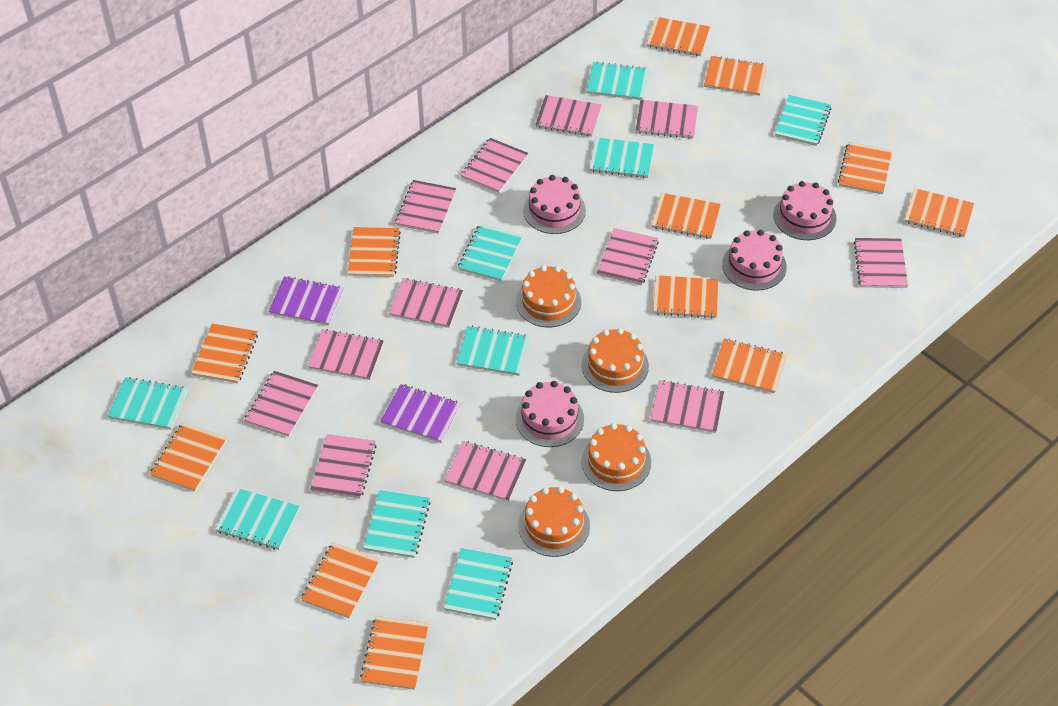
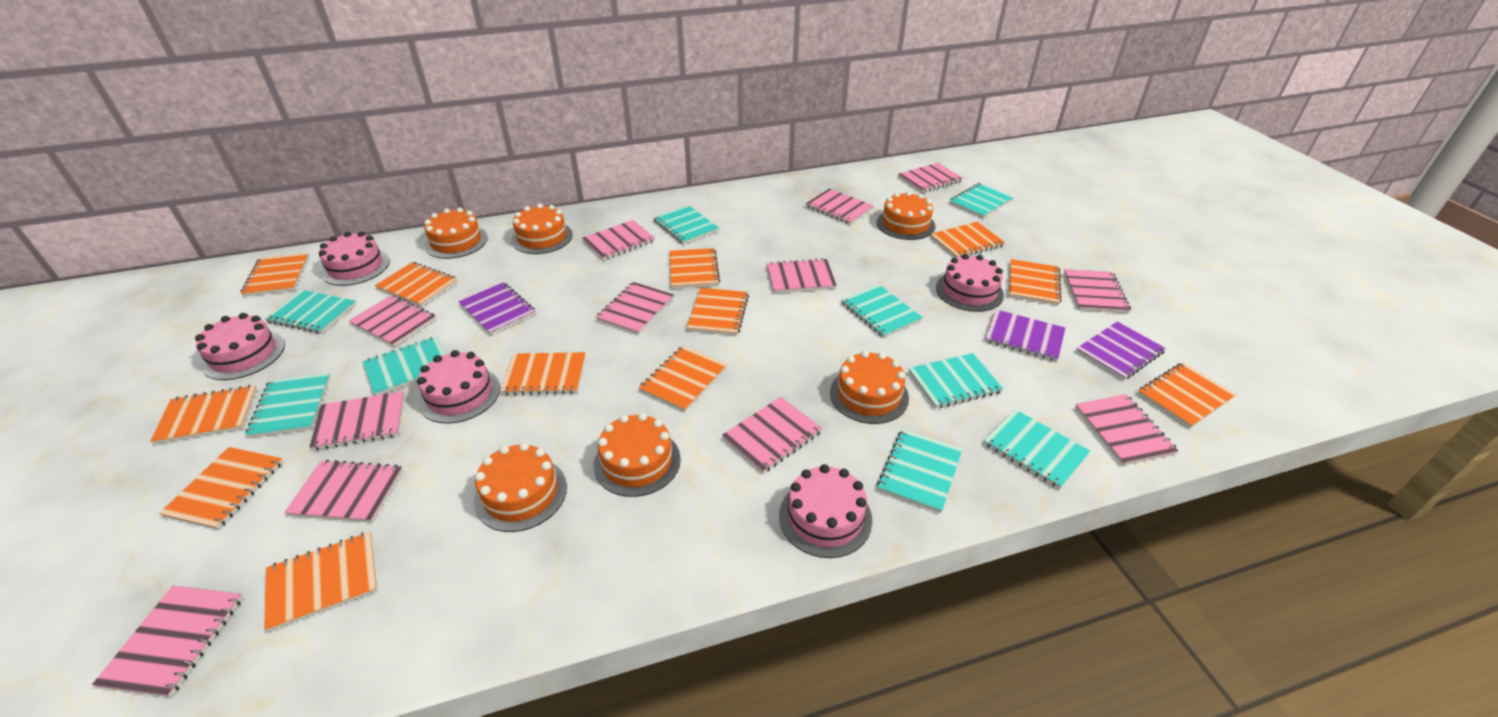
orange cake: 4 -> 6
pink cake: 4 -> 5
purple notebook: 2 -> 3

